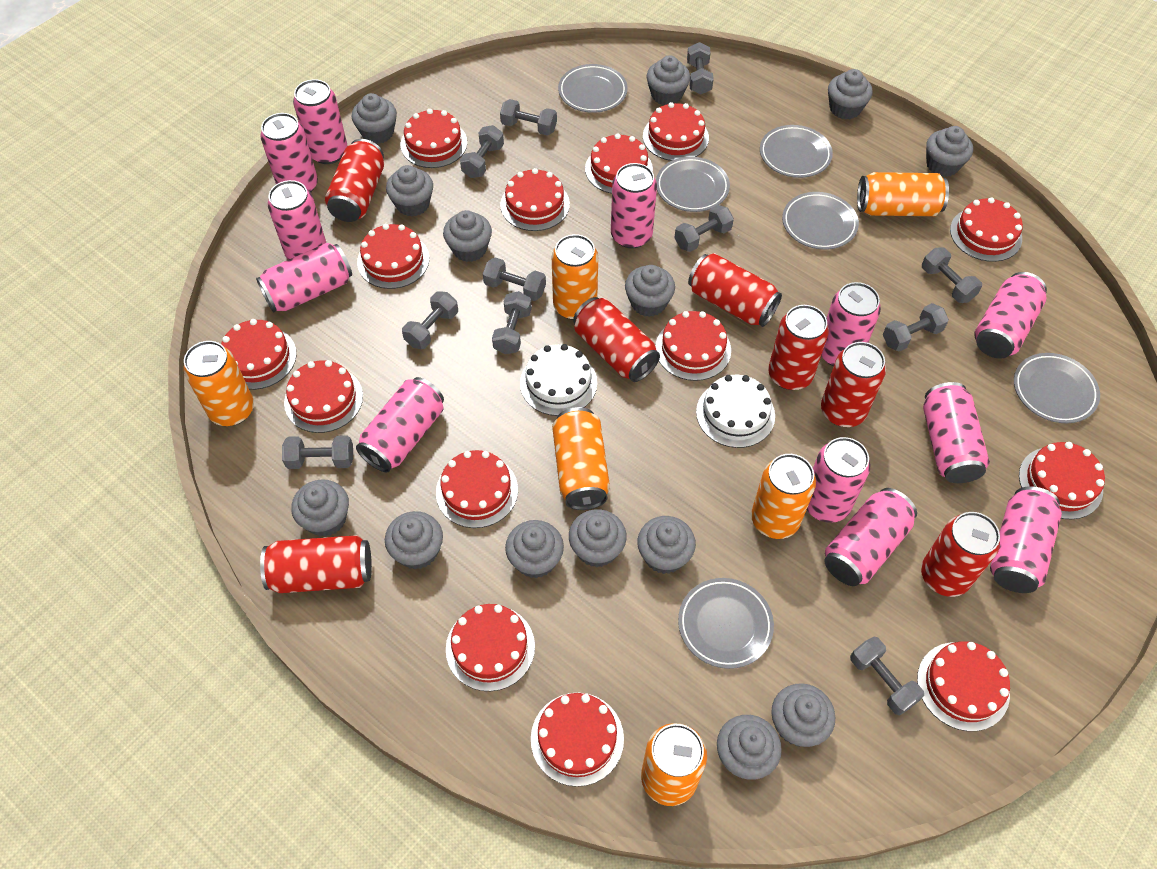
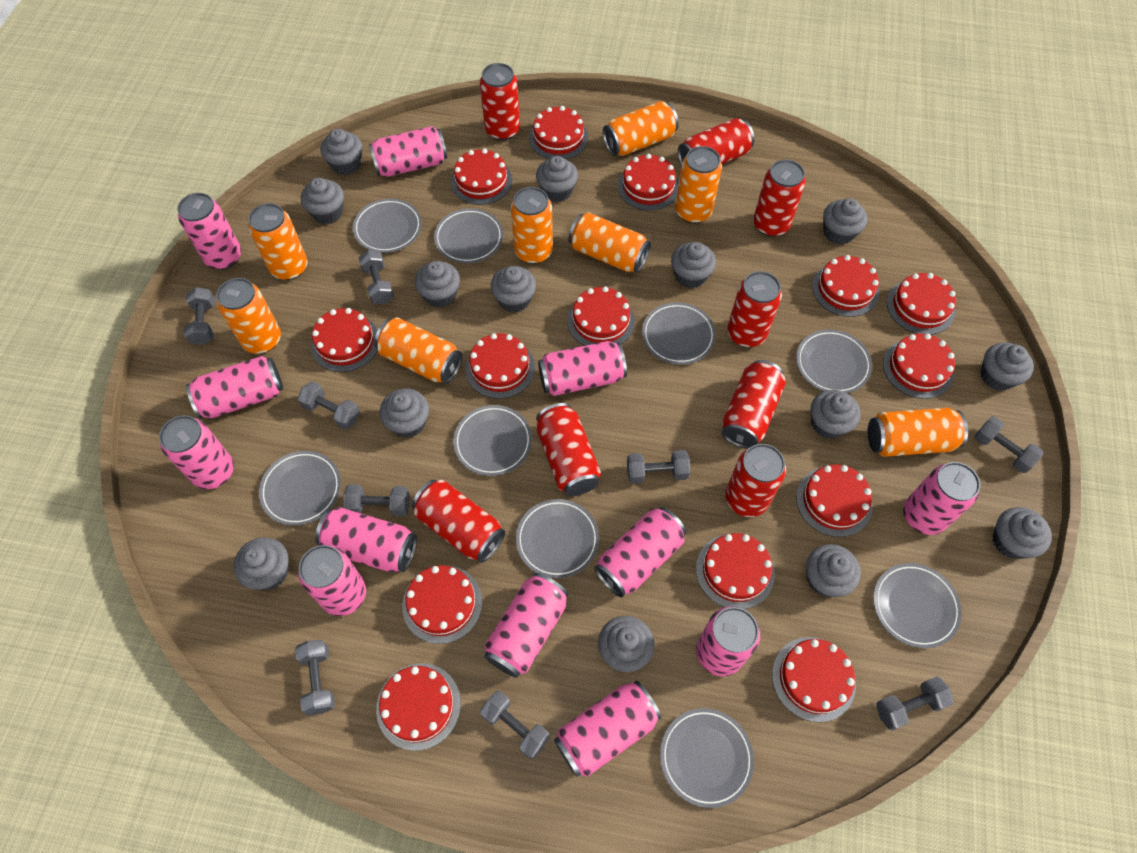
grey dumbbell: 11 -> 9
grey plate: 6 -> 9
orange can: 6 -> 8
red can: 7 -> 8
white cake: 2 -> 0

